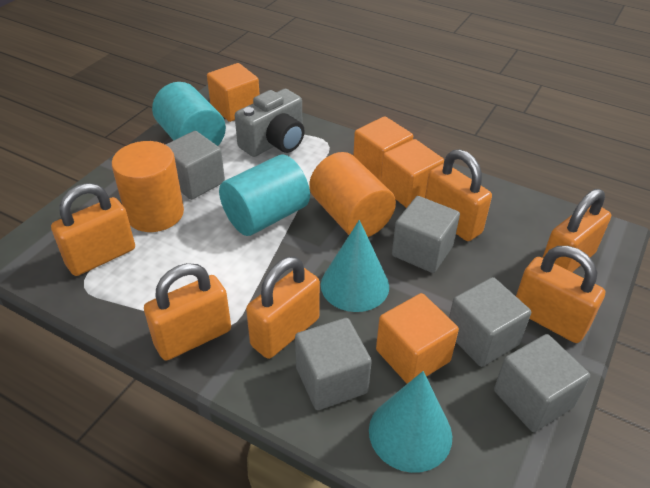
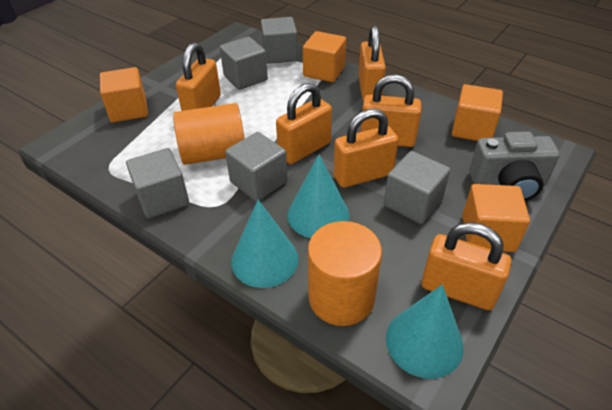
turquoise cone: 2 -> 3
turquoise cylinder: 2 -> 0

